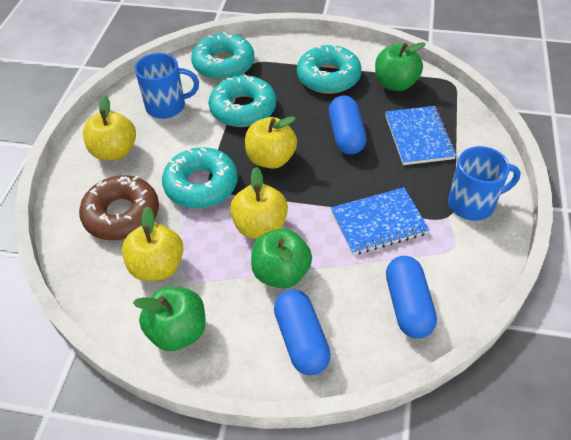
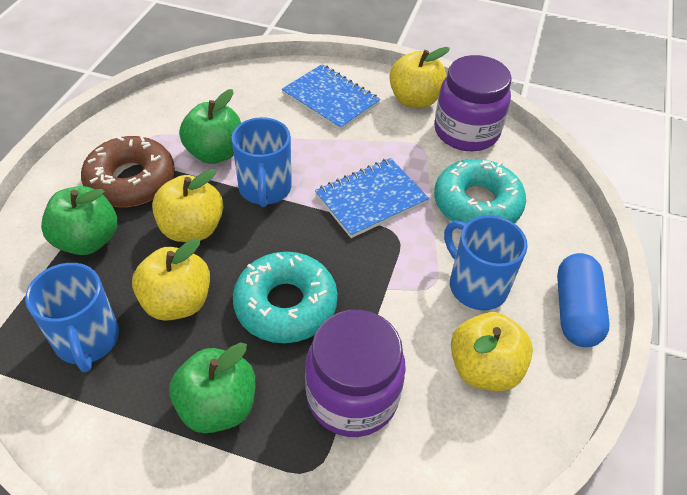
blue capsule: 3 -> 1
blue mug: 2 -> 3
purple jar: 0 -> 2
turquoise donut: 4 -> 2

